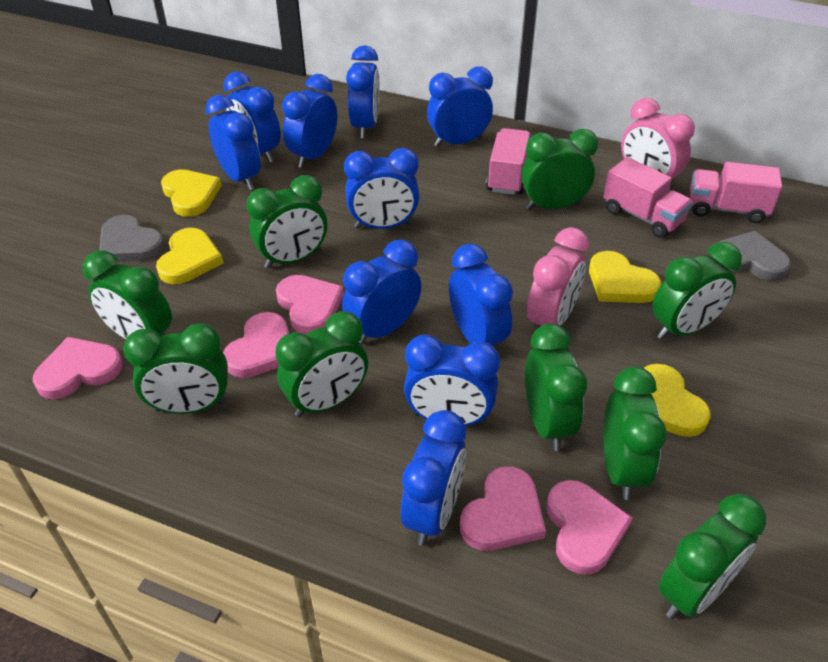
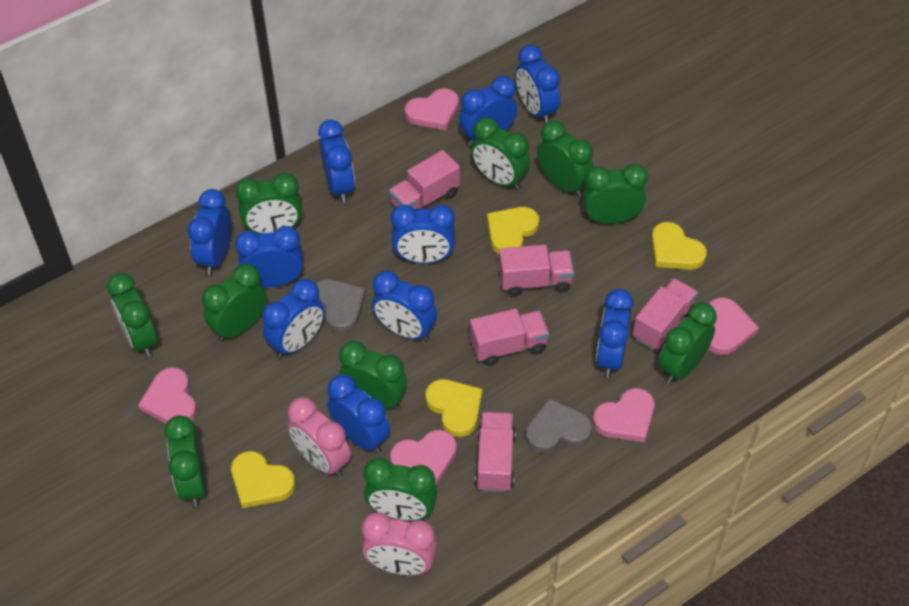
green clock: 9 -> 10
pink truck: 3 -> 5

